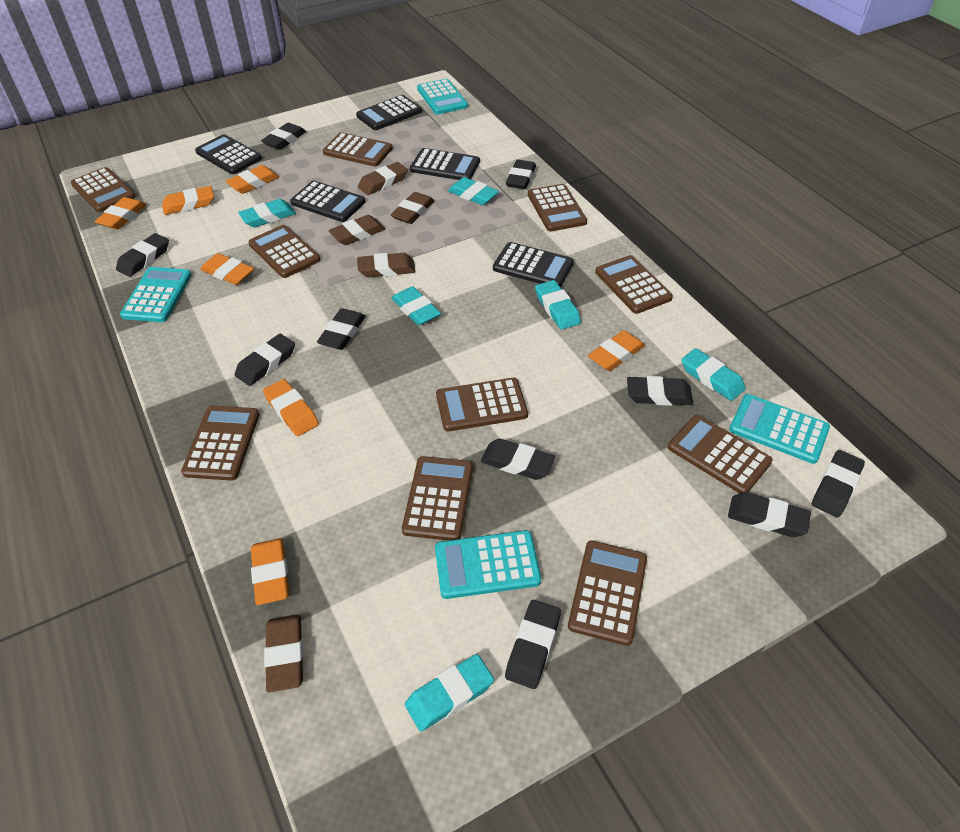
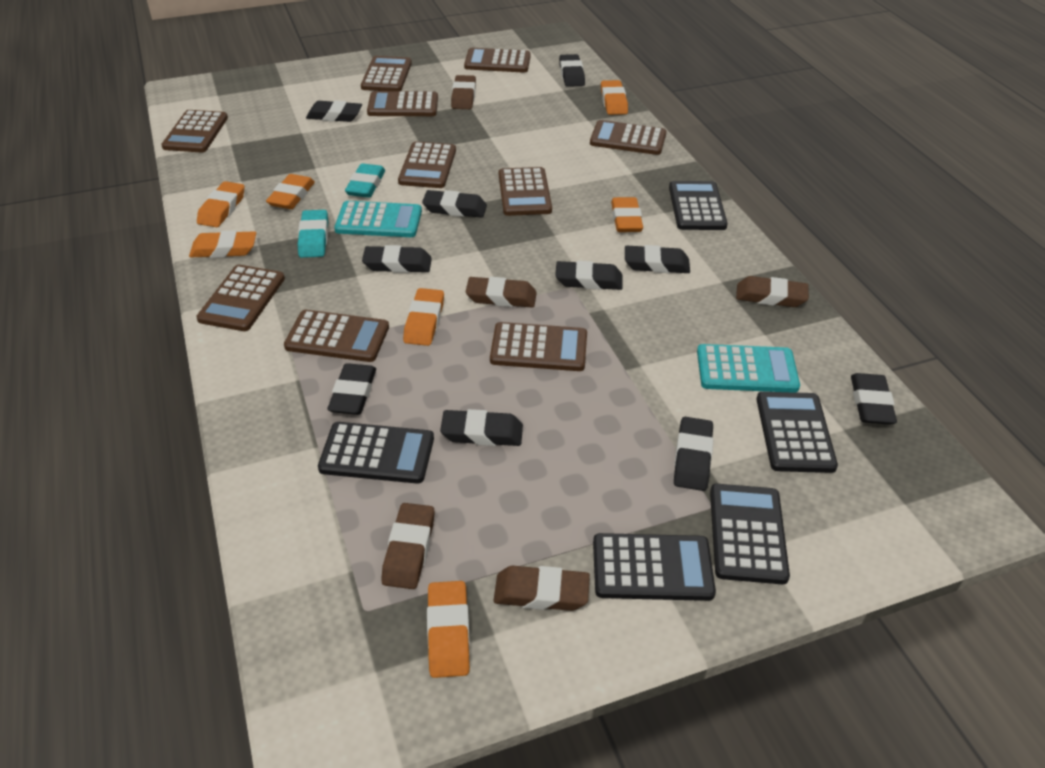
turquoise calculator: 4 -> 2
turquoise eraser: 6 -> 2

